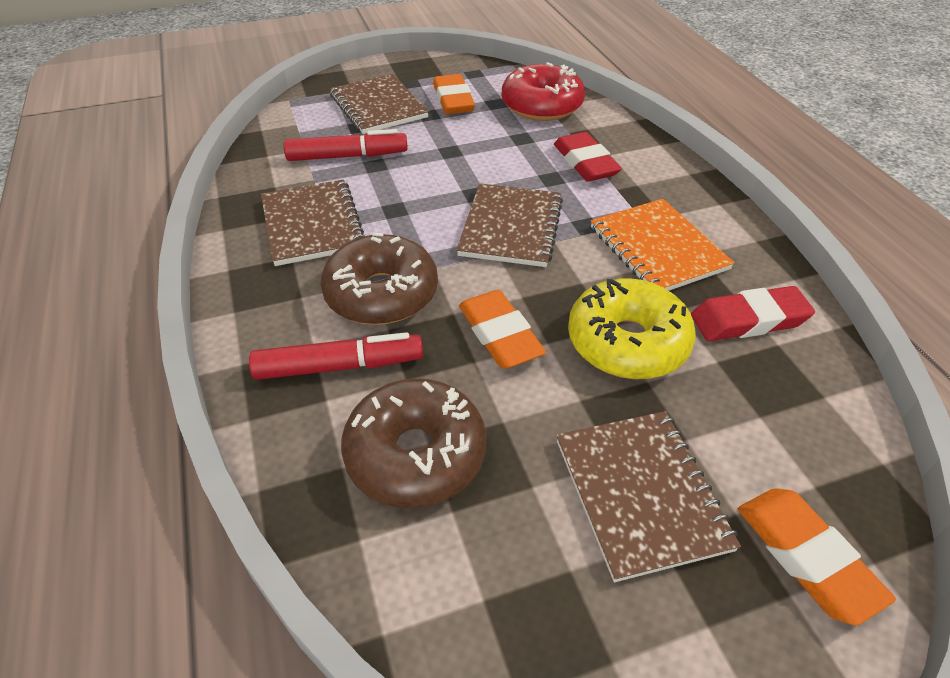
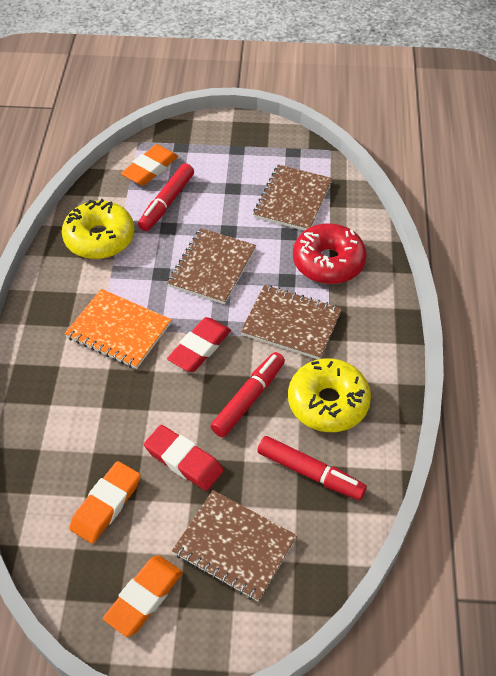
brown donut: 2 -> 0
red marker: 2 -> 3
yellow donut: 1 -> 2

